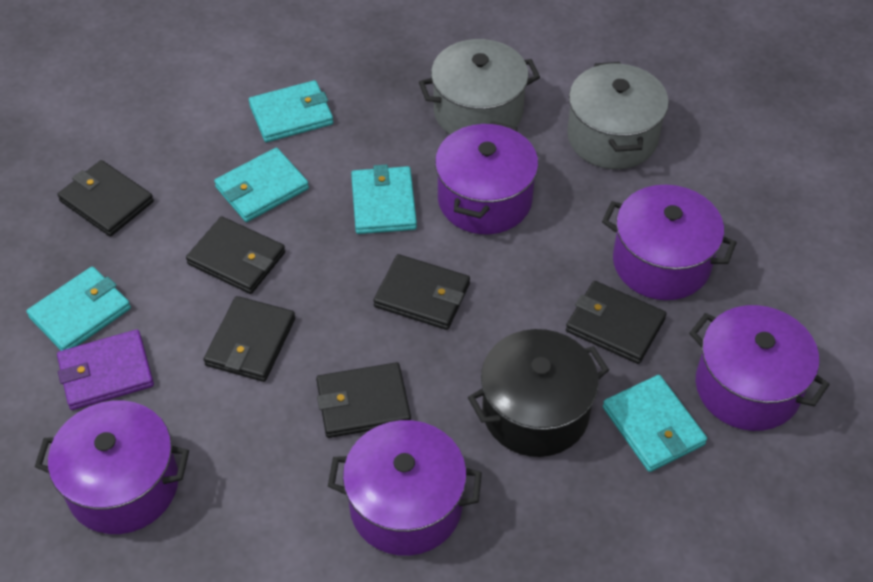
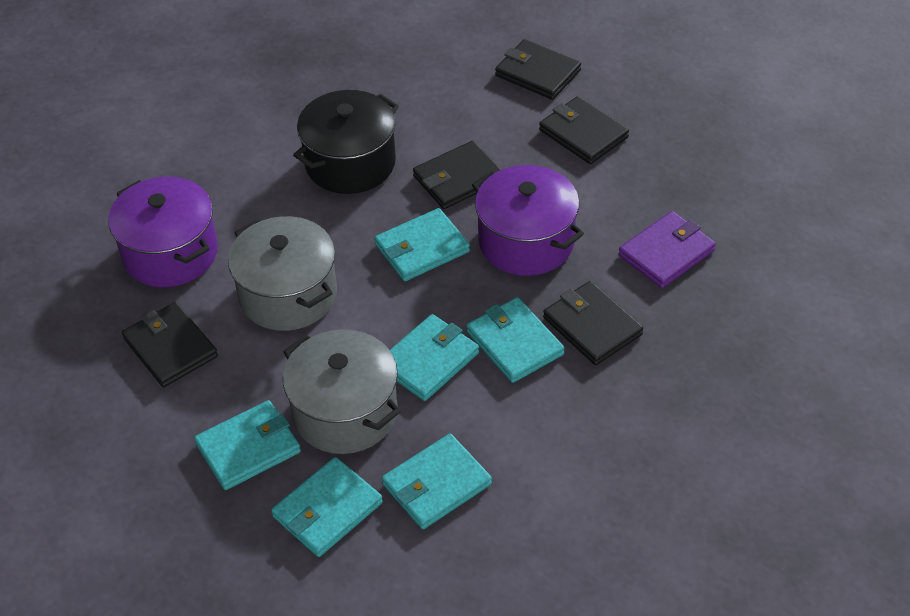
black wallet: 6 -> 5
purple pot: 5 -> 2
turquoise wallet: 5 -> 6

